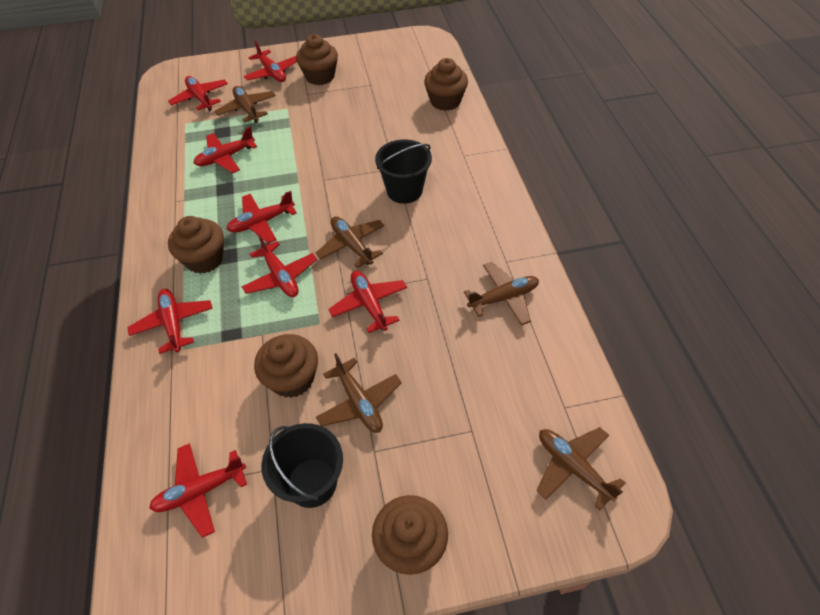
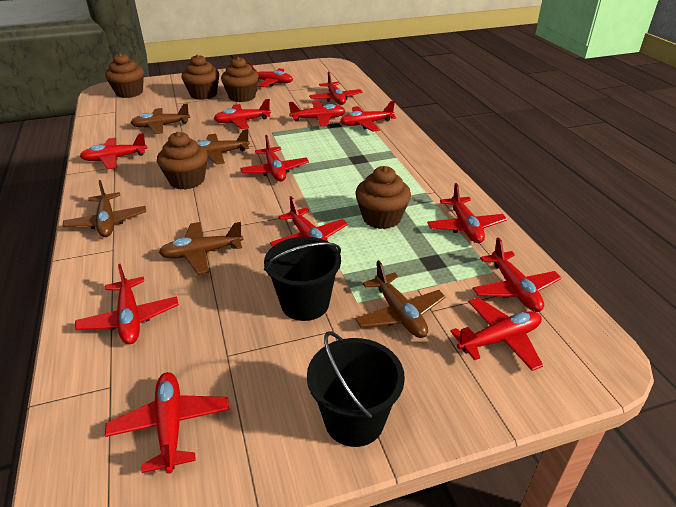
red plane: 8 -> 13

